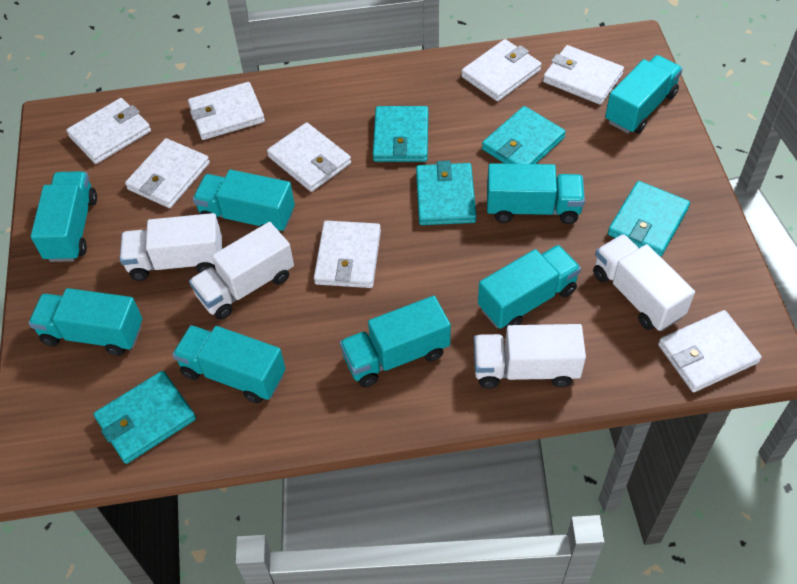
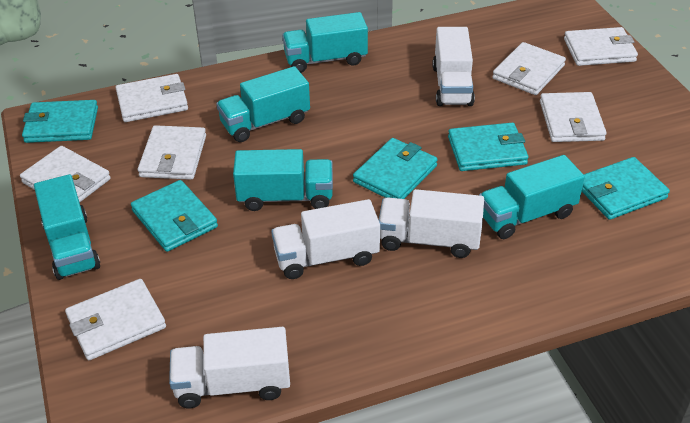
turquoise truck: 8 -> 5
white wallet: 8 -> 7

